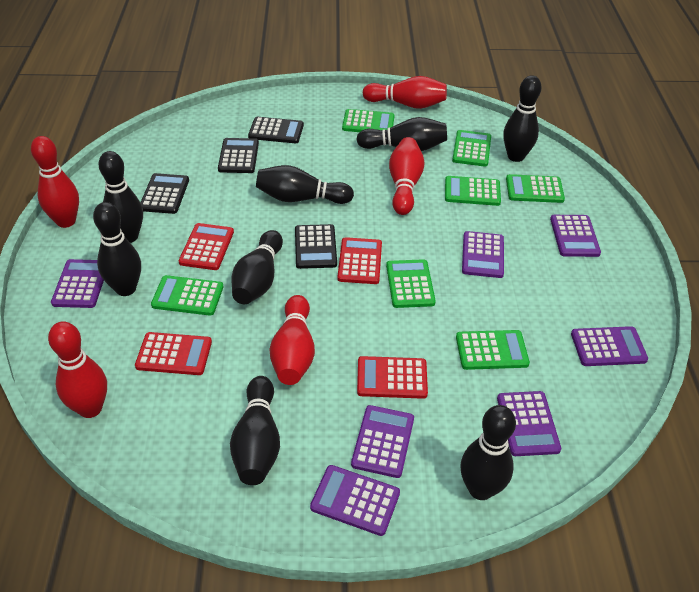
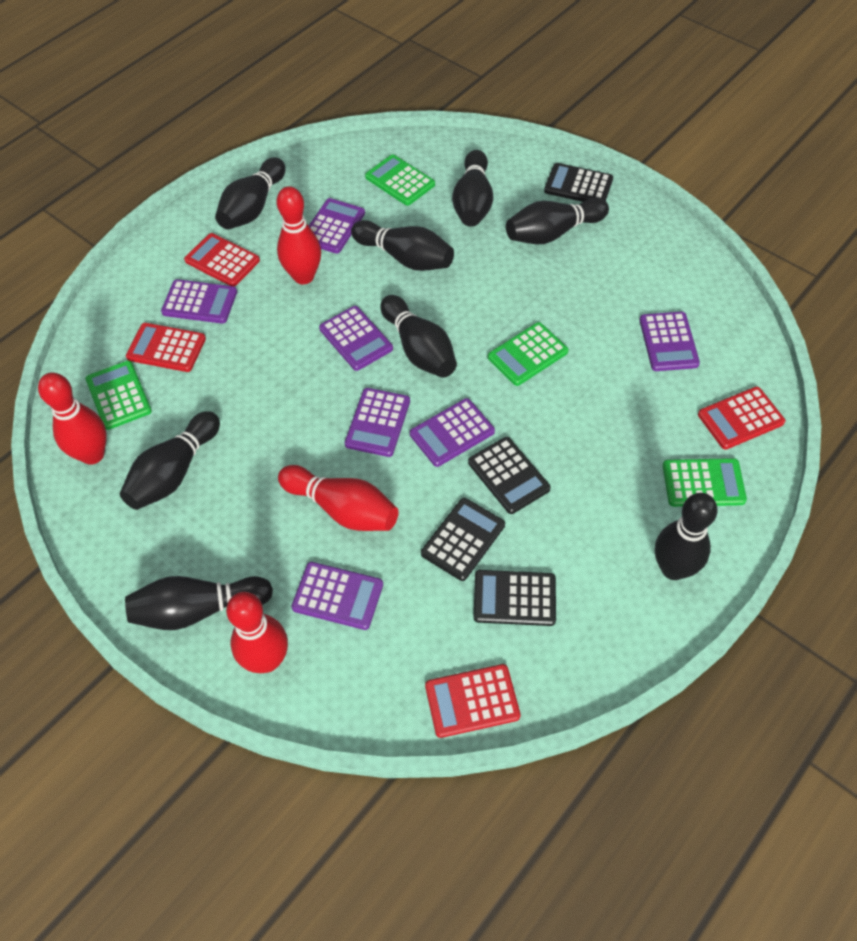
green calculator: 7 -> 4
red bowling pin: 5 -> 4

